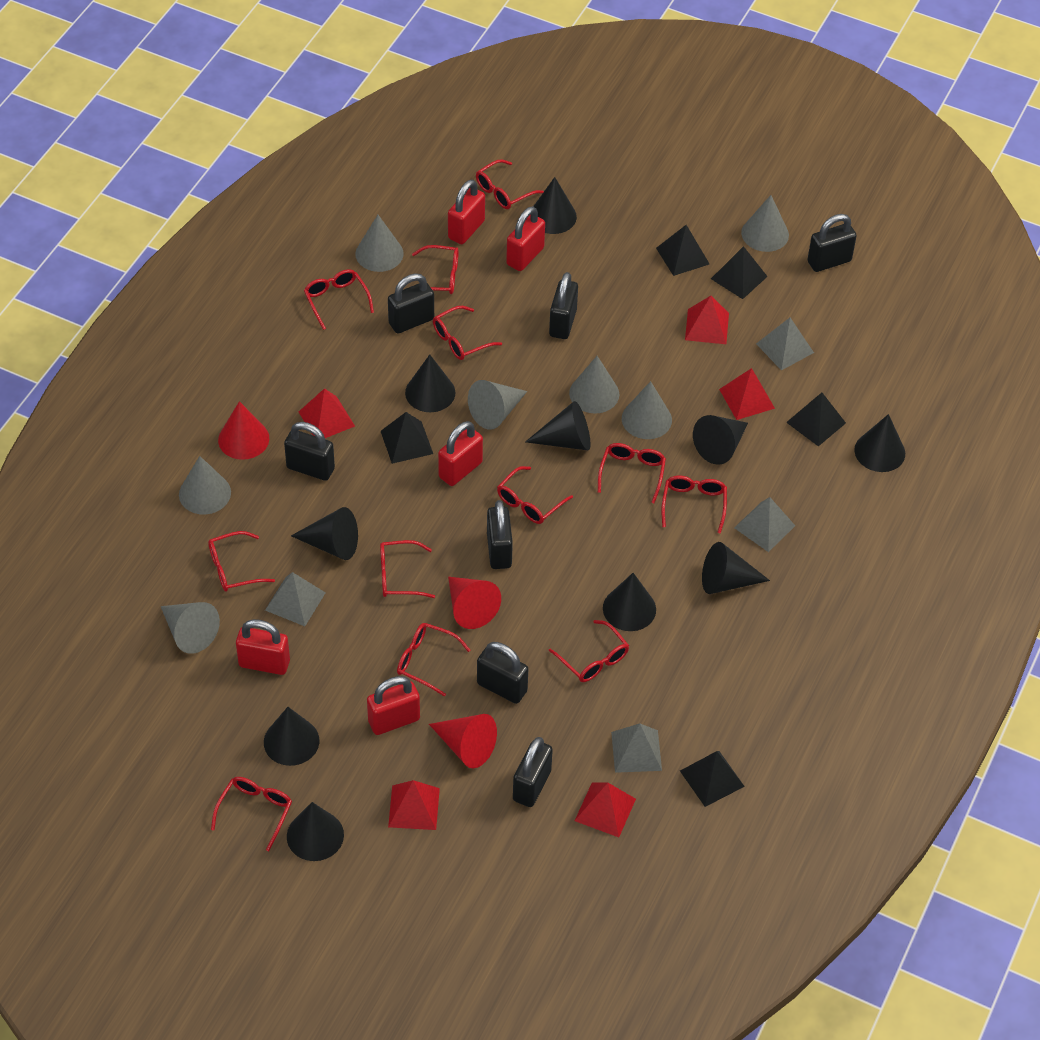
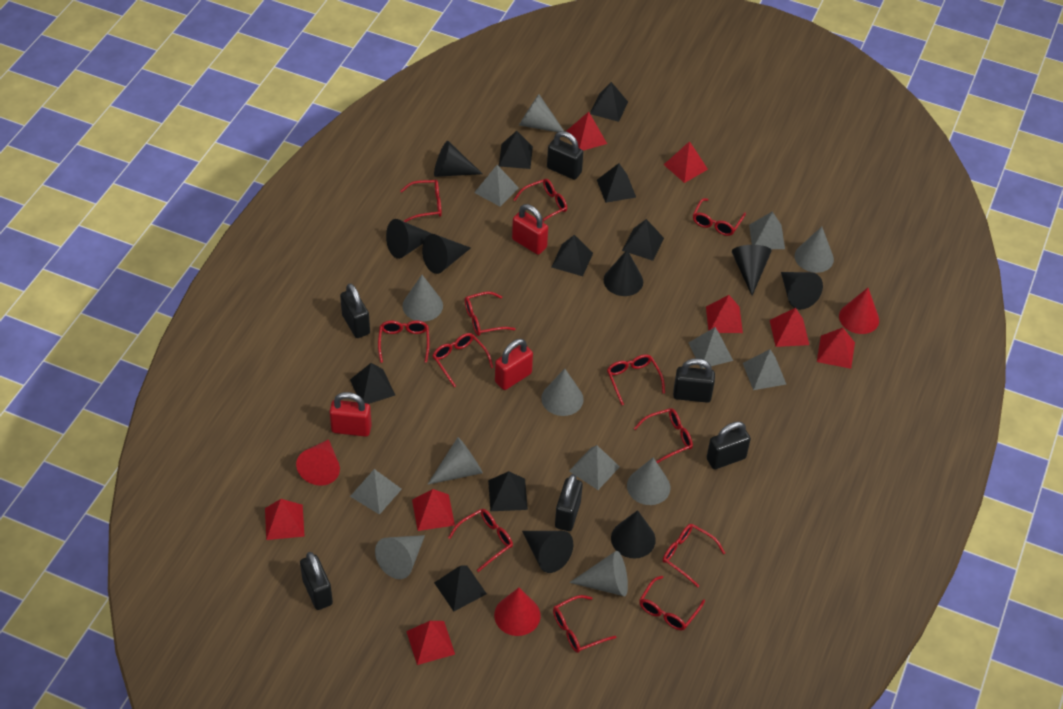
black cone: 10 -> 8
black padlock: 7 -> 6
black pyramid: 5 -> 8
grey cone: 7 -> 8
grey pyramid: 4 -> 6
red padlock: 5 -> 3
red pyramid: 5 -> 8

